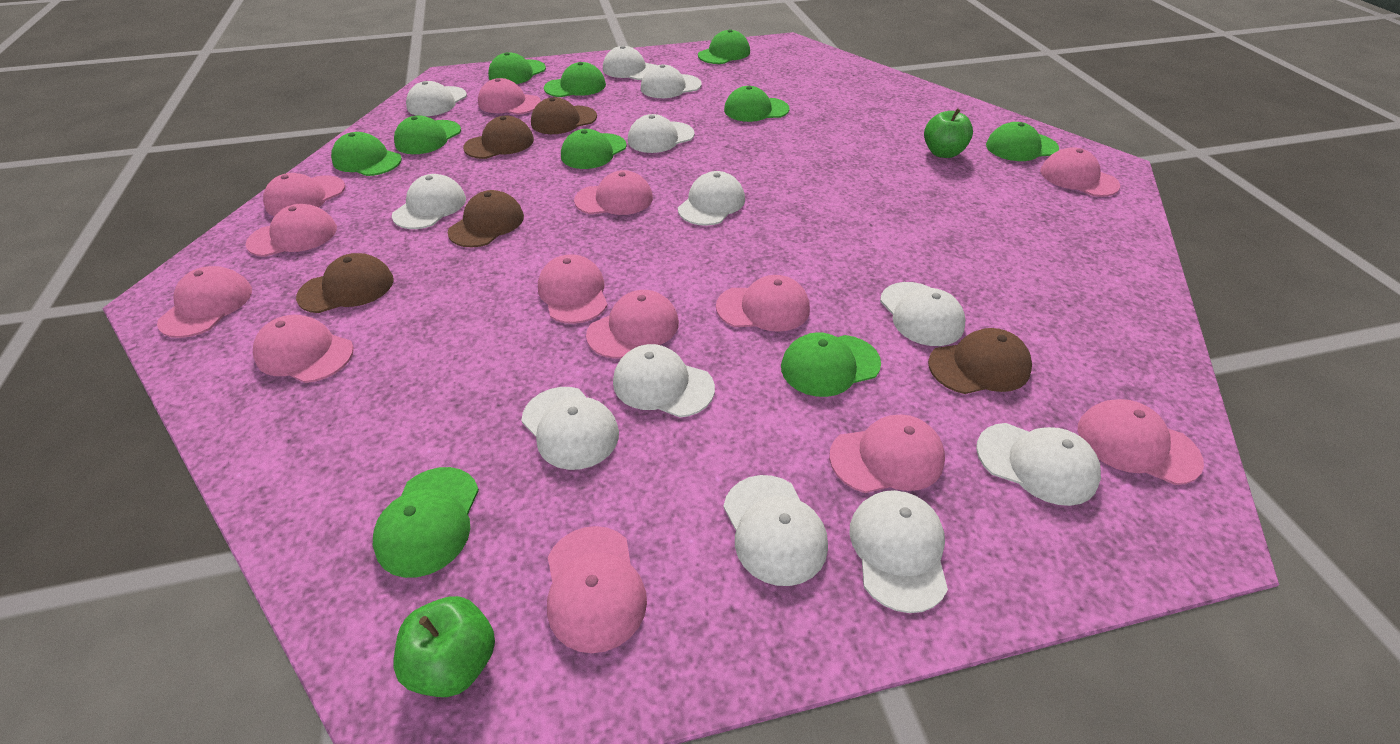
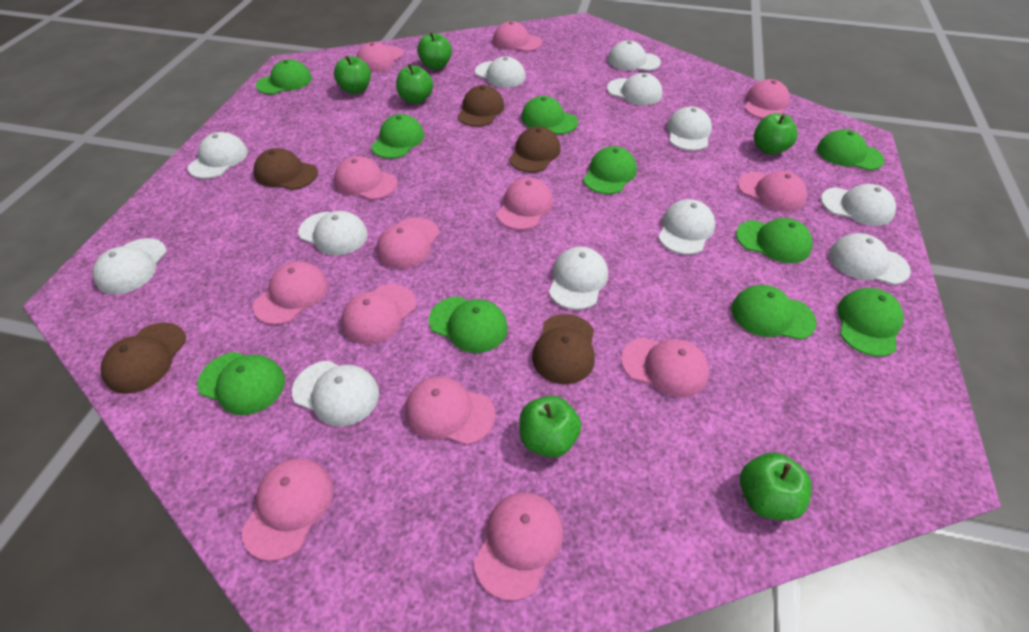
green apple: 2 -> 6

